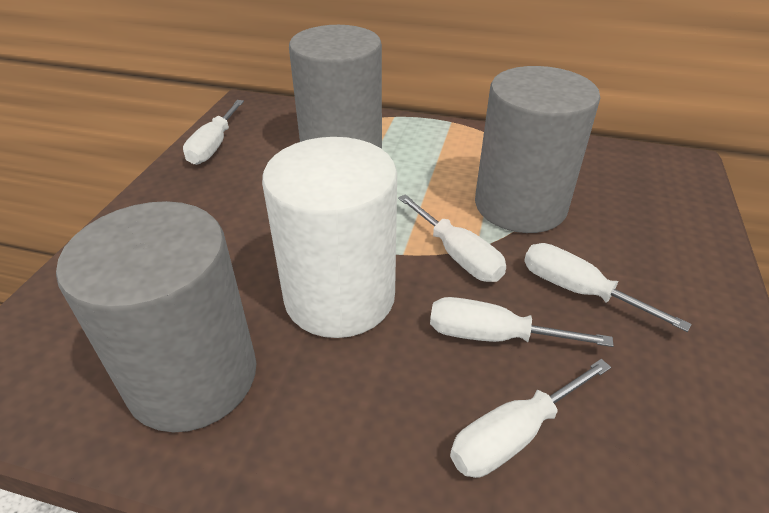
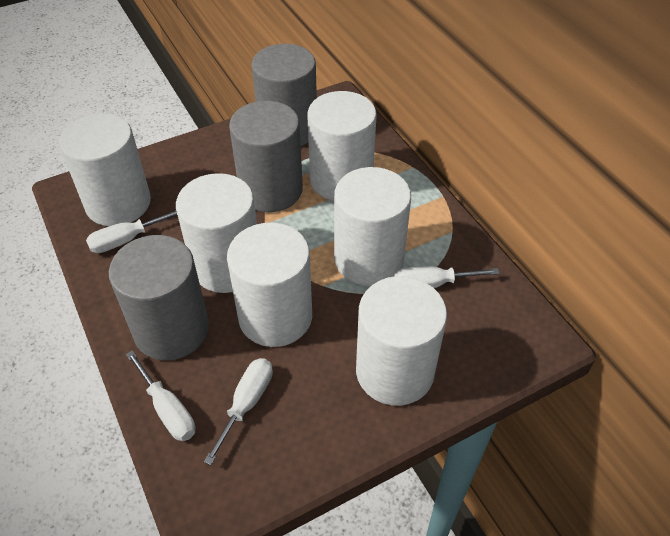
white cylinder: 1 -> 6
white screwdriver: 5 -> 4

